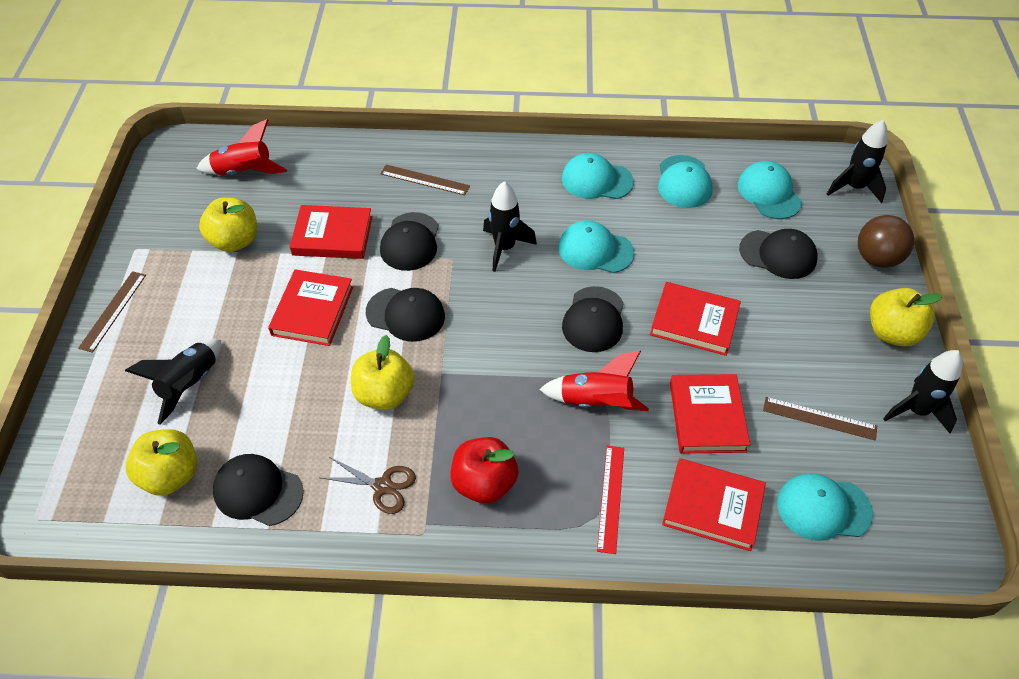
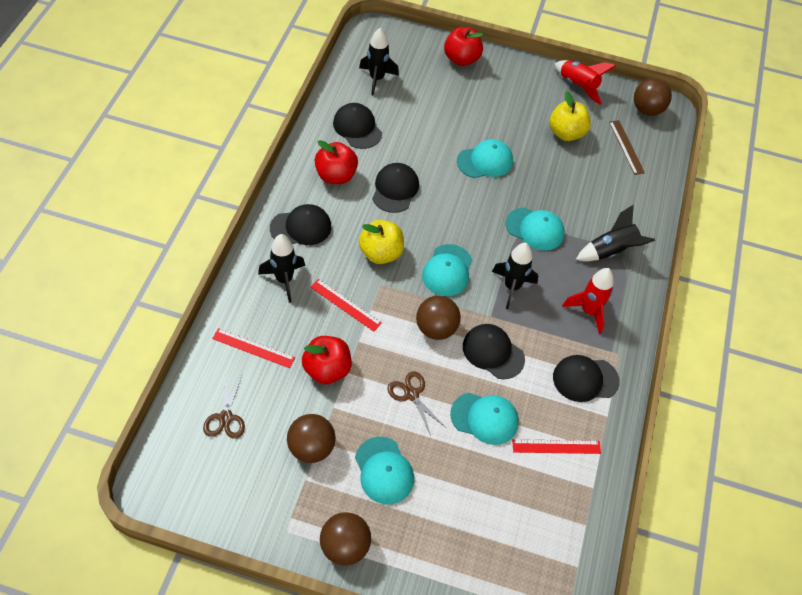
brown ball: 1 -> 4
brown ruler: 3 -> 1
brown scissors: 1 -> 2
red apple: 1 -> 3
red book: 5 -> 0
red ruler: 1 -> 3
yellow apple: 4 -> 2

